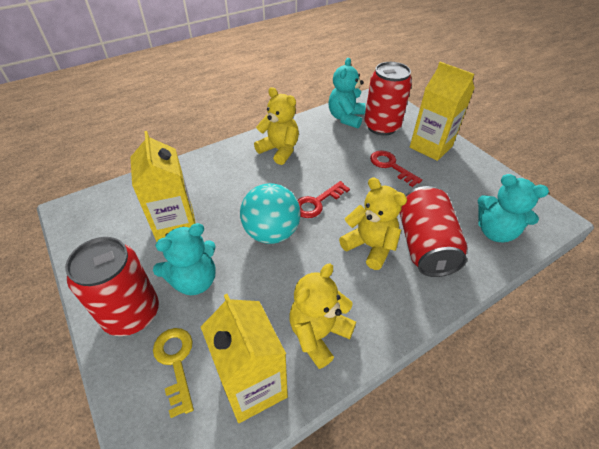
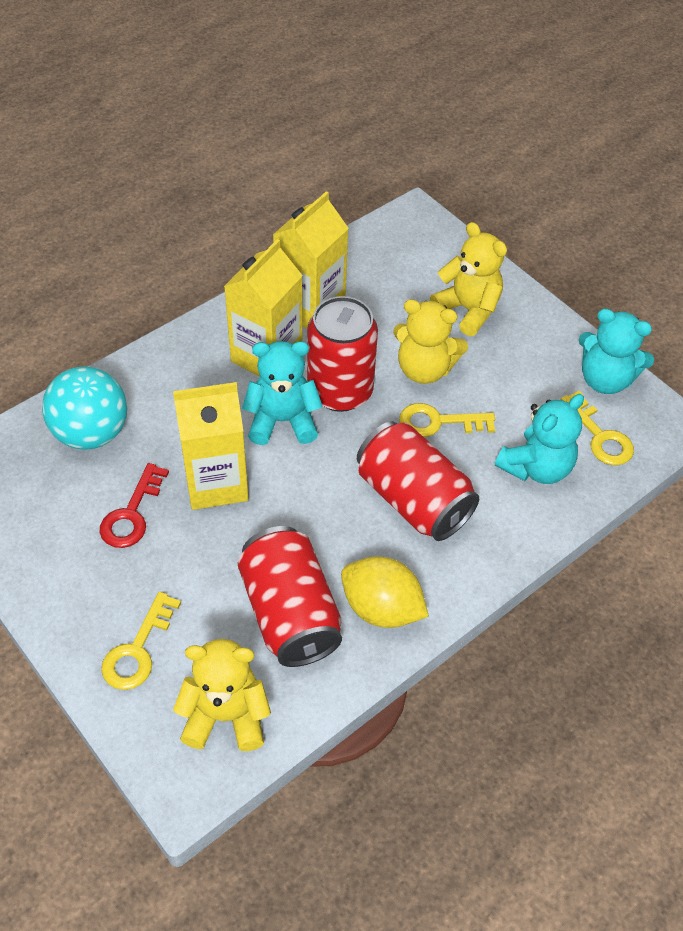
red key: 2 -> 1
yellow key: 1 -> 3
yellow lemon: 0 -> 1

